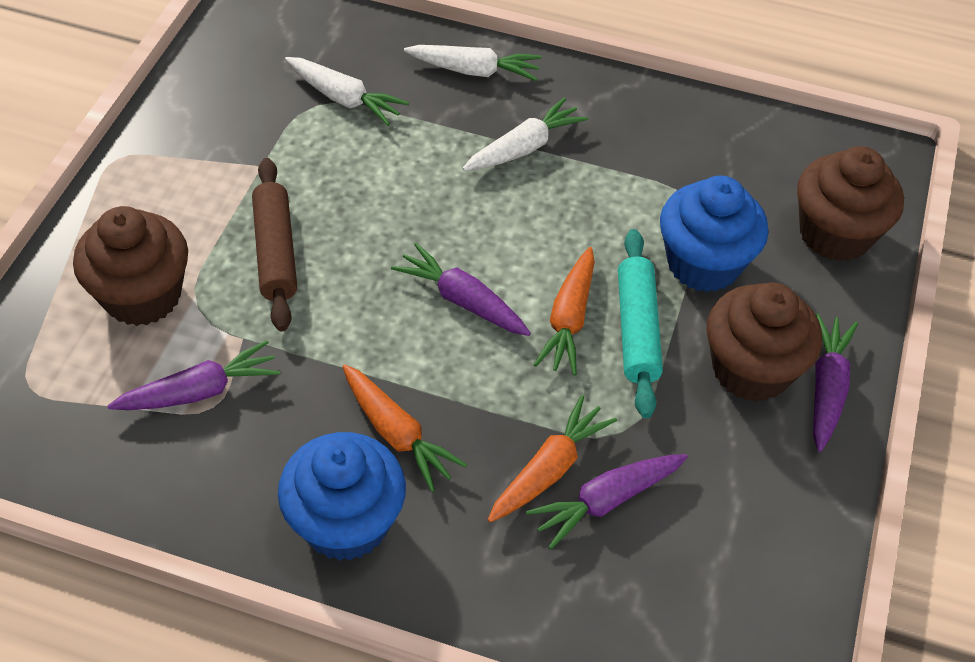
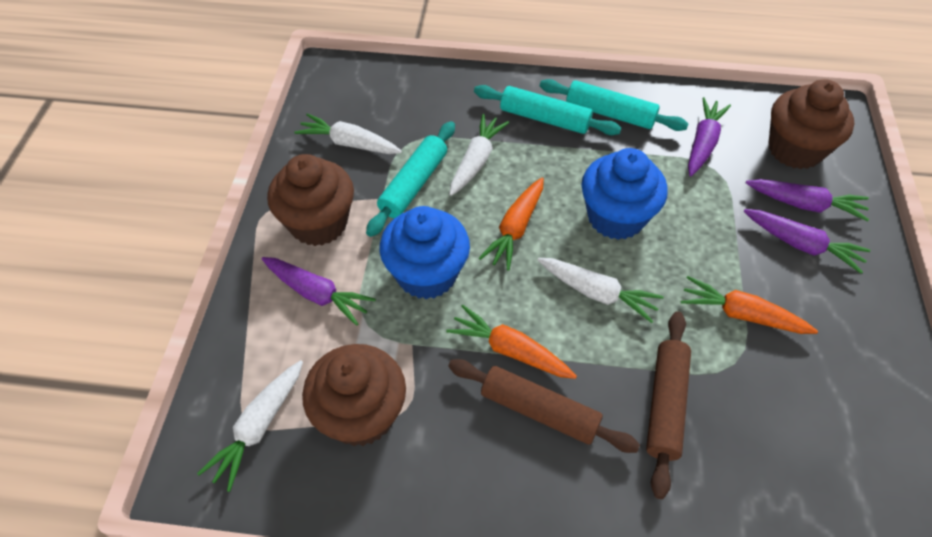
brown rolling pin: 1 -> 2
turquoise rolling pin: 1 -> 3
white carrot: 3 -> 4

